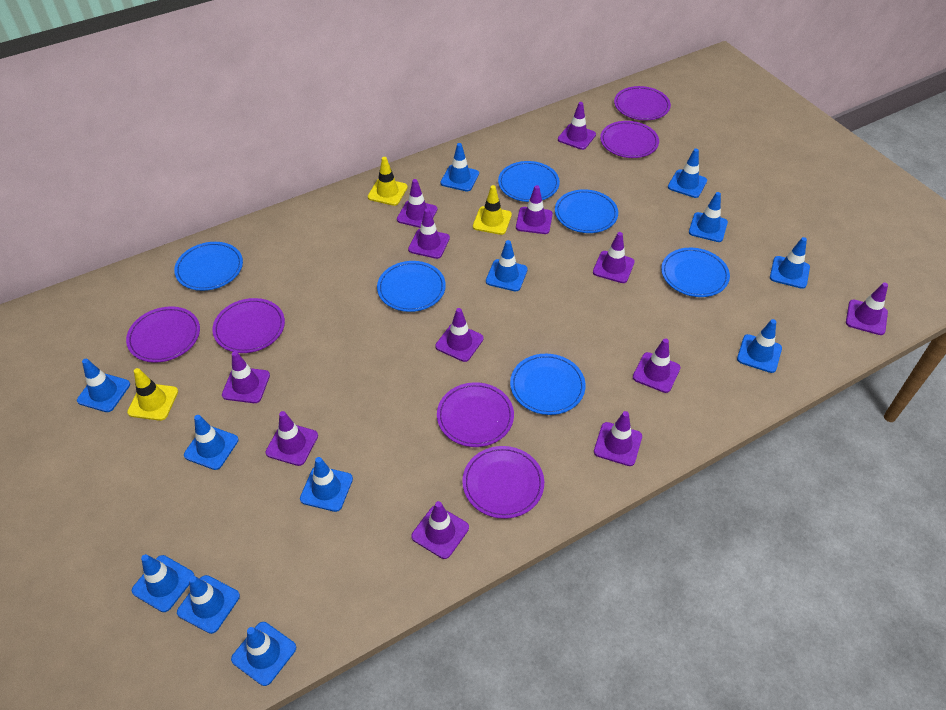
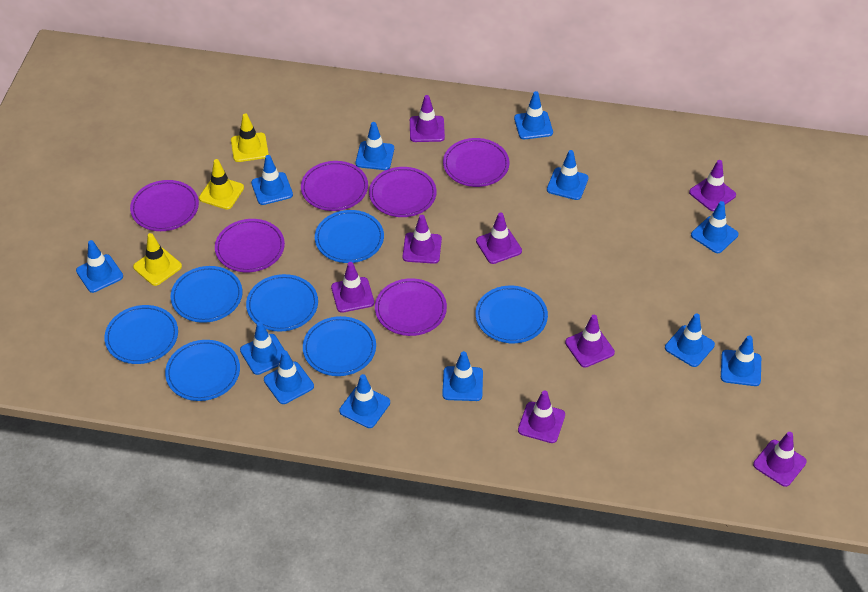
blue plate: 6 -> 7
purple traffic cone: 12 -> 8

